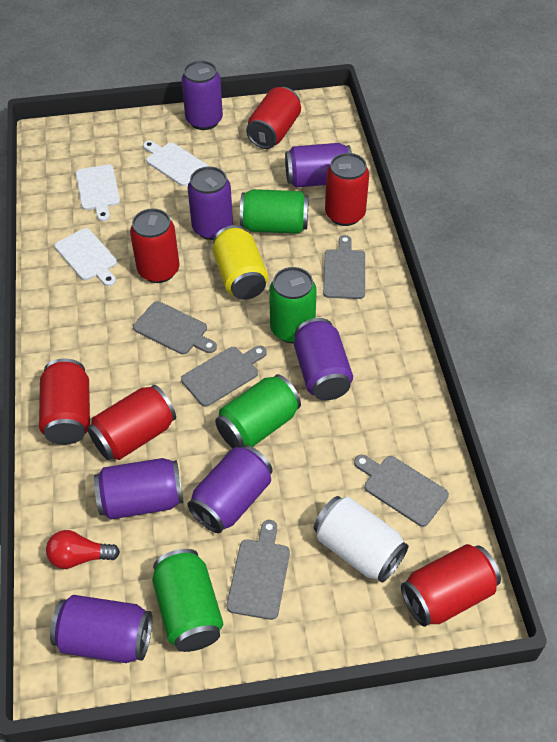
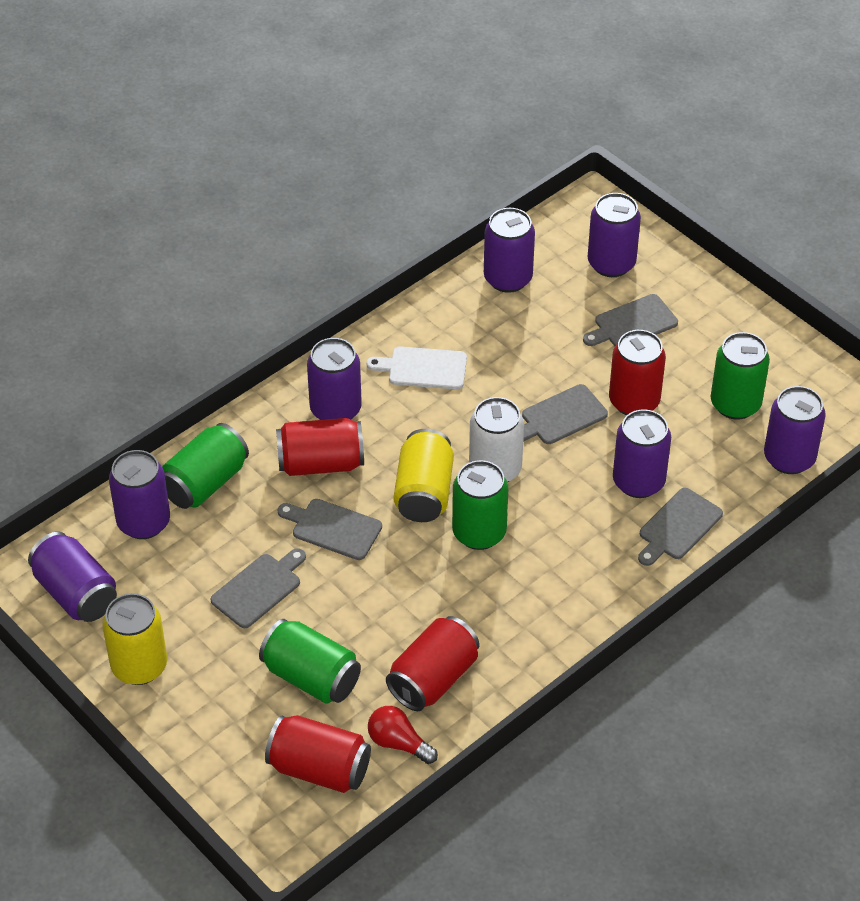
red can: 6 -> 4
white cutting board: 3 -> 1
yellow can: 1 -> 2

